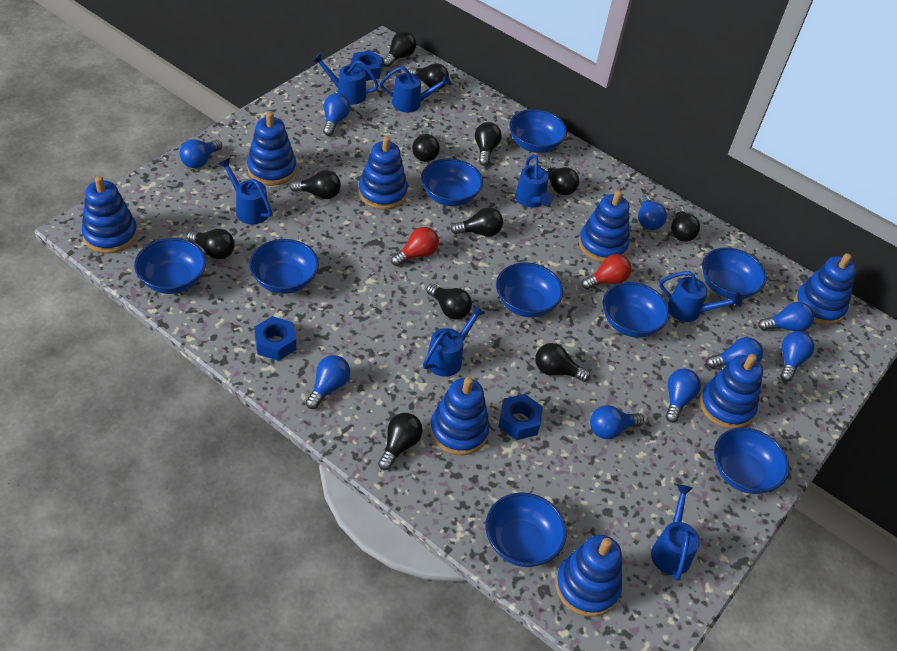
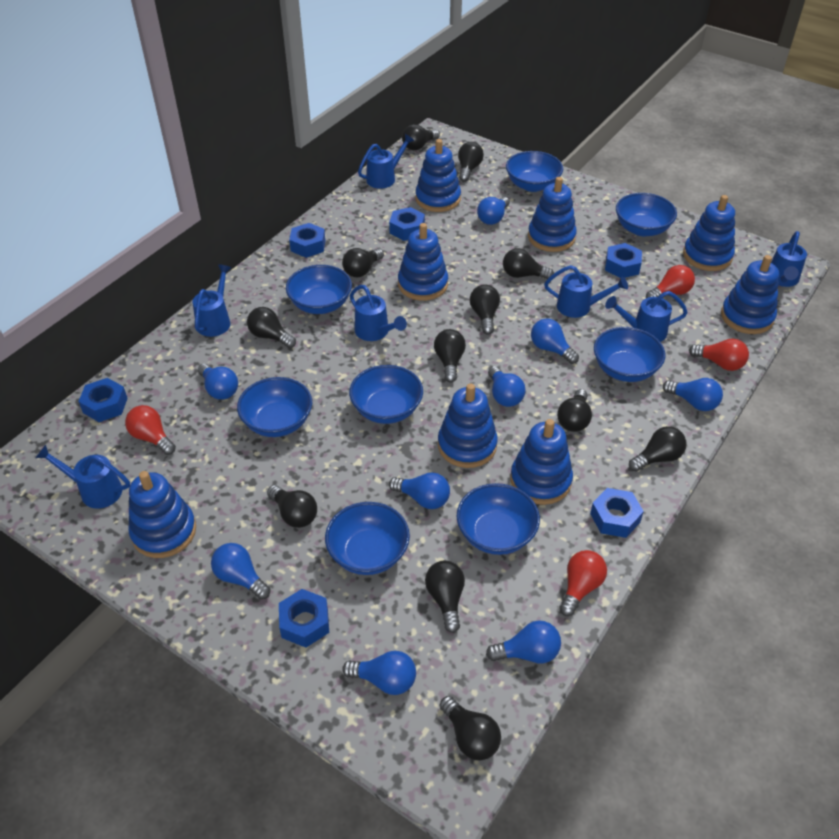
blue bowl: 9 -> 8
blue nut: 3 -> 6
red light bulb: 2 -> 4

